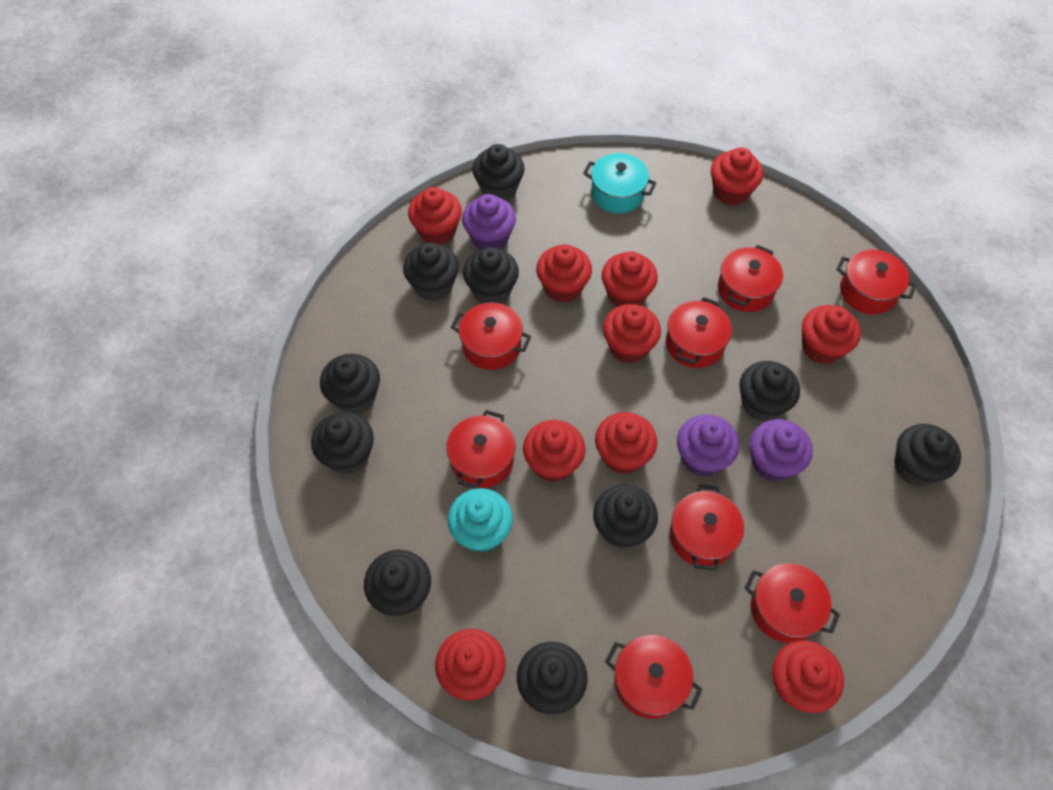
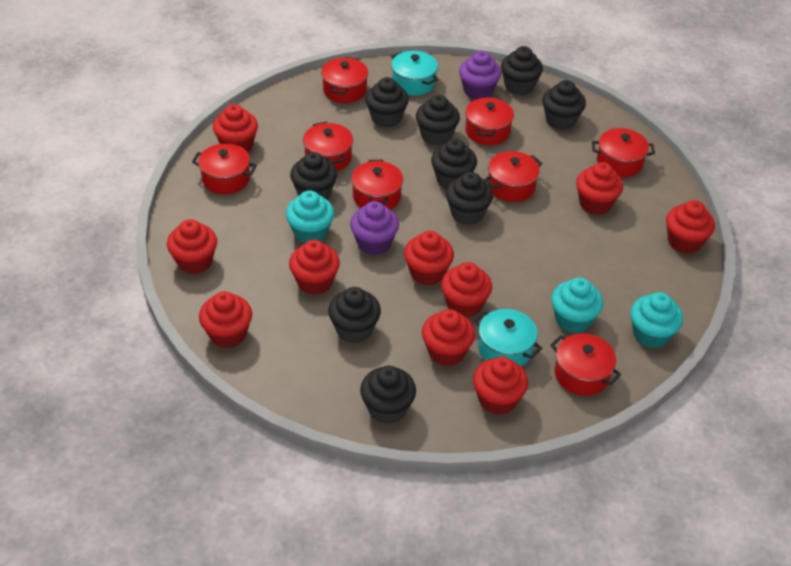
black cupcake: 10 -> 9
purple cupcake: 3 -> 2
turquoise cupcake: 1 -> 3
turquoise pot: 1 -> 2

